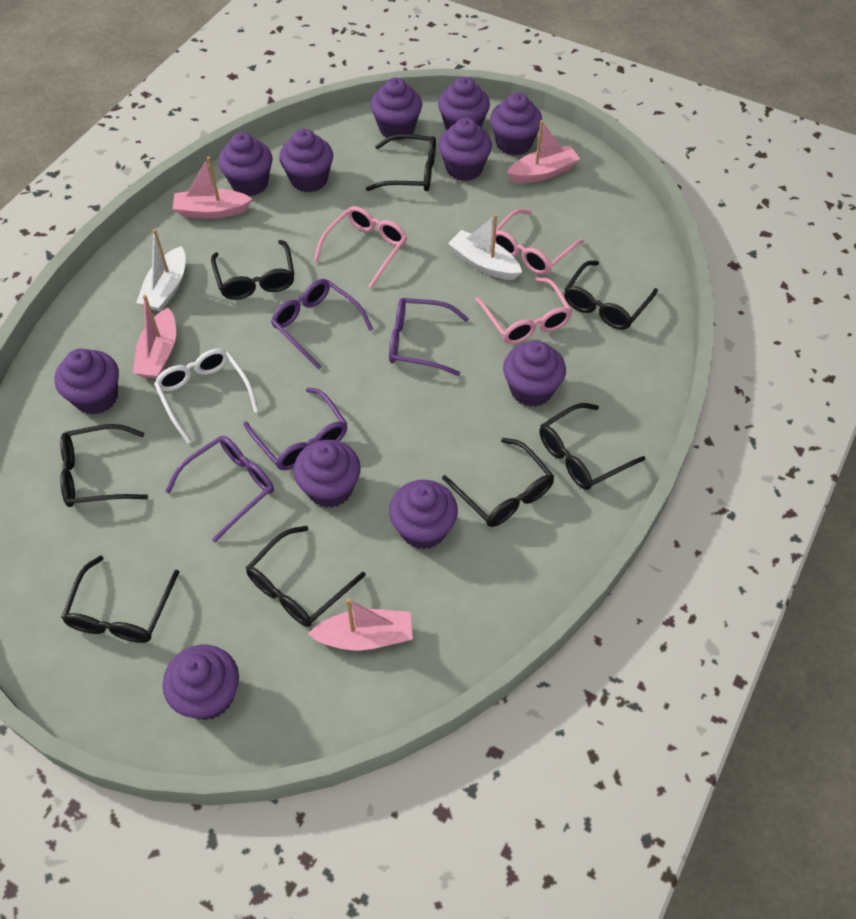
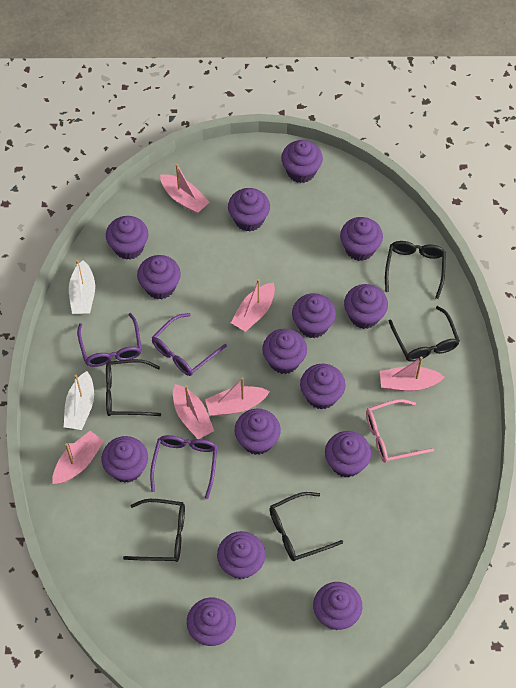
black glasses: 8 -> 5
pink boat: 4 -> 6
pink glasses: 3 -> 1
purple cupcake: 11 -> 15
purple glasses: 4 -> 3
white glasses: 1 -> 0

